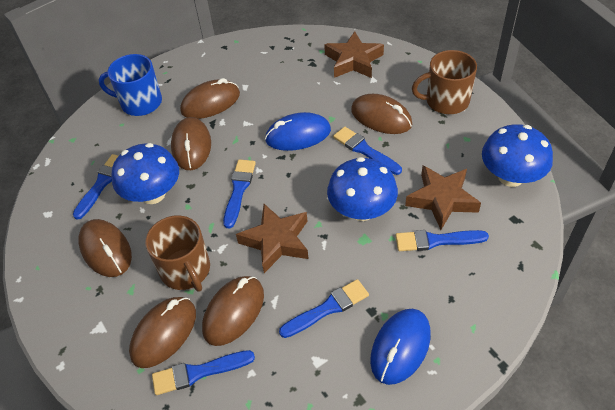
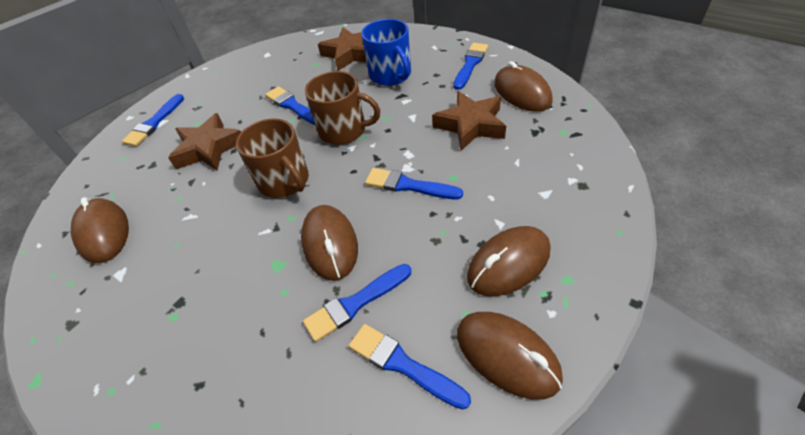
blue mouse: 2 -> 0
blue mushroom: 3 -> 0
brown mouse: 6 -> 5

